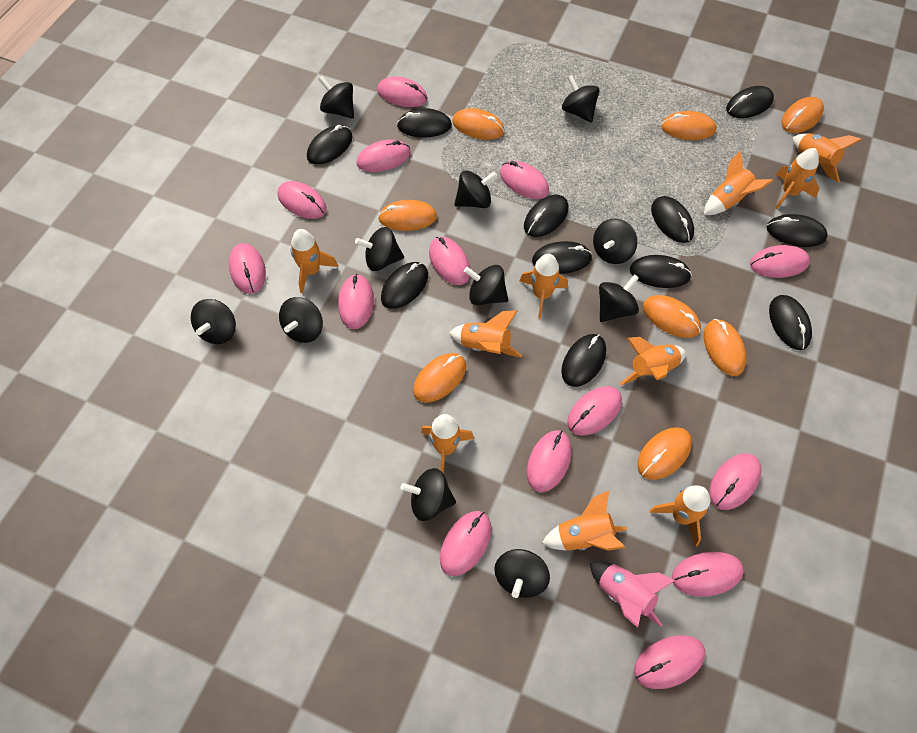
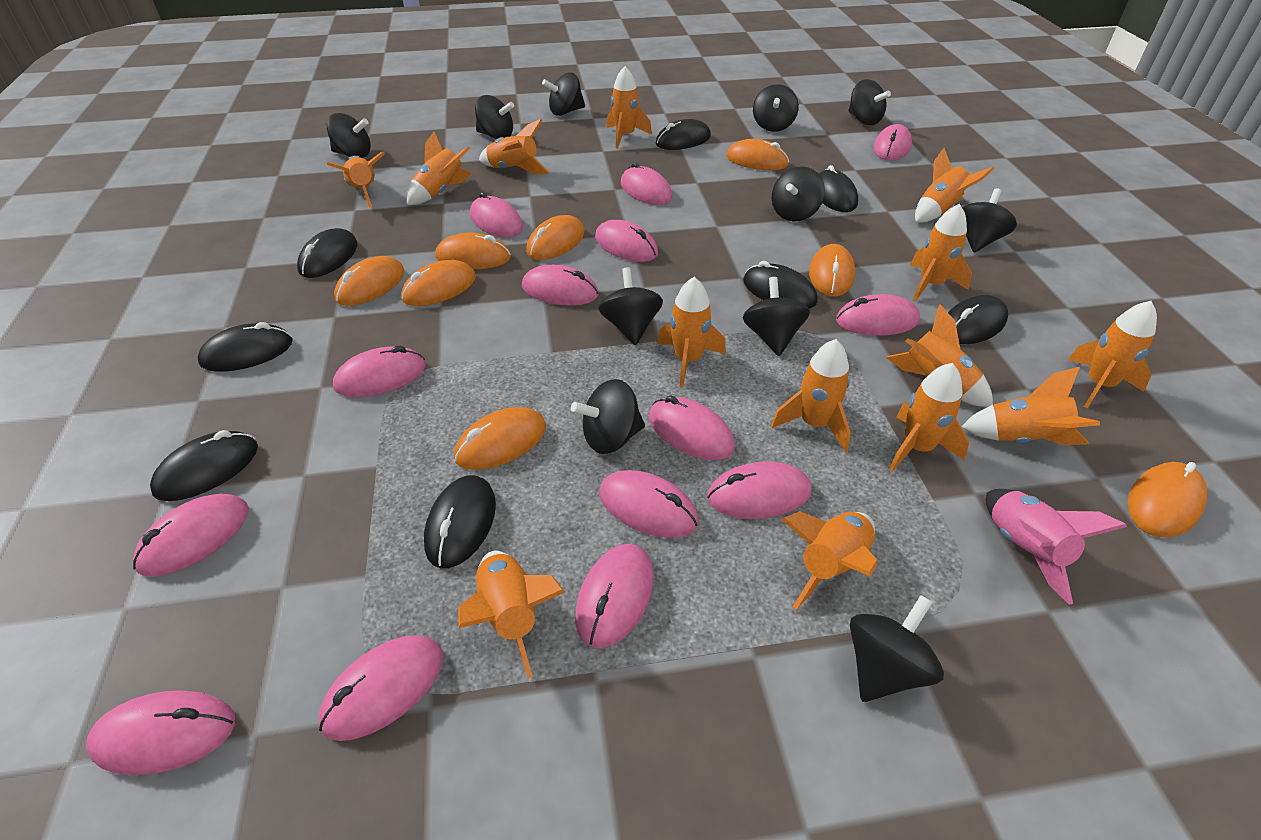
black mouse: 11 -> 8
orange rocket: 10 -> 14

